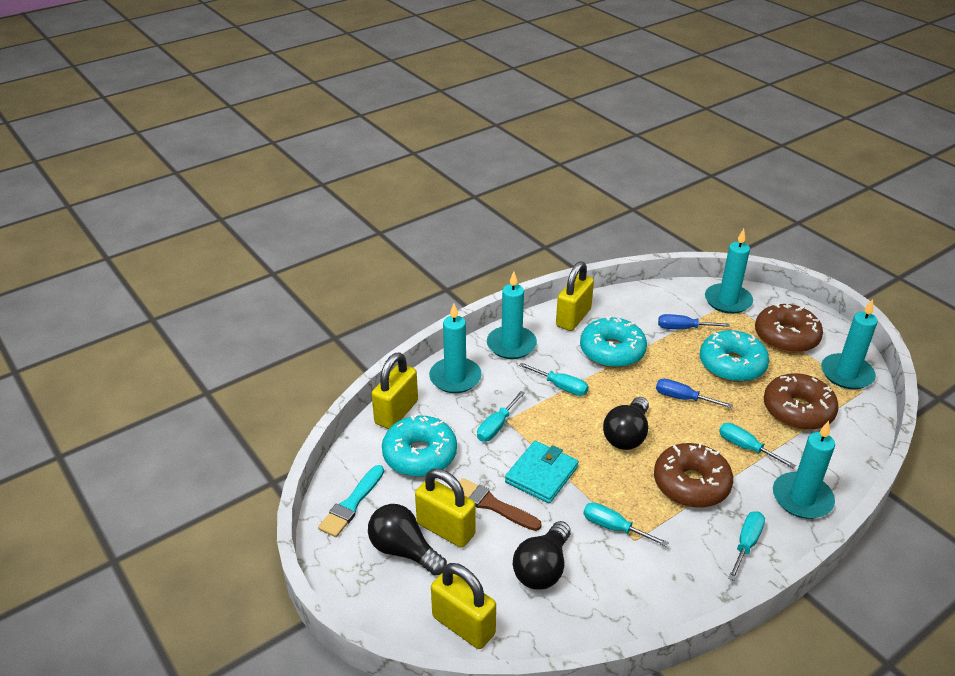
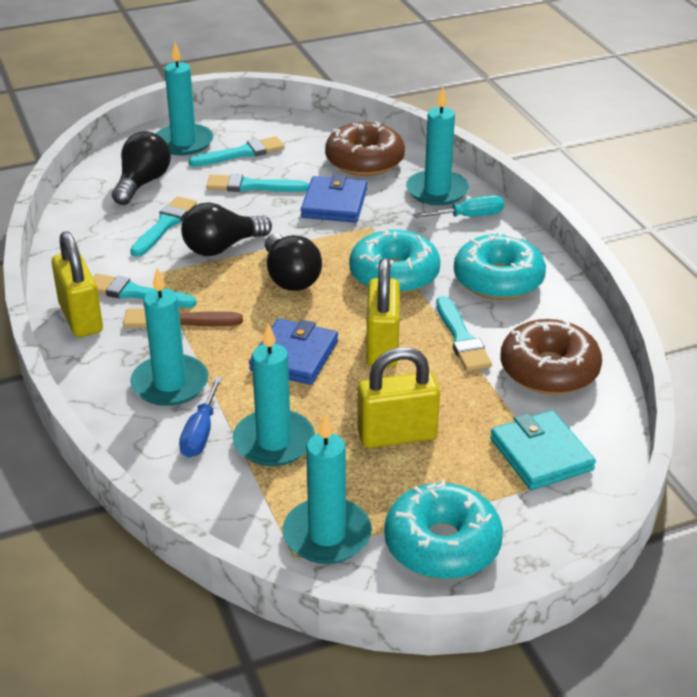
blue screwdriver: 2 -> 1
blue wallet: 0 -> 2
brown donut: 3 -> 2
turquoise brush: 1 -> 5
turquoise screwdriver: 5 -> 1
yellow padlock: 4 -> 3

